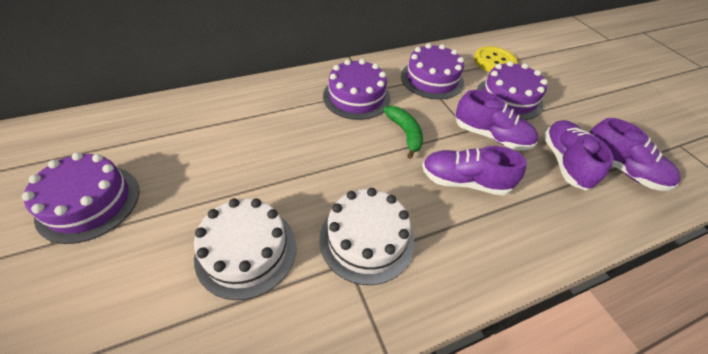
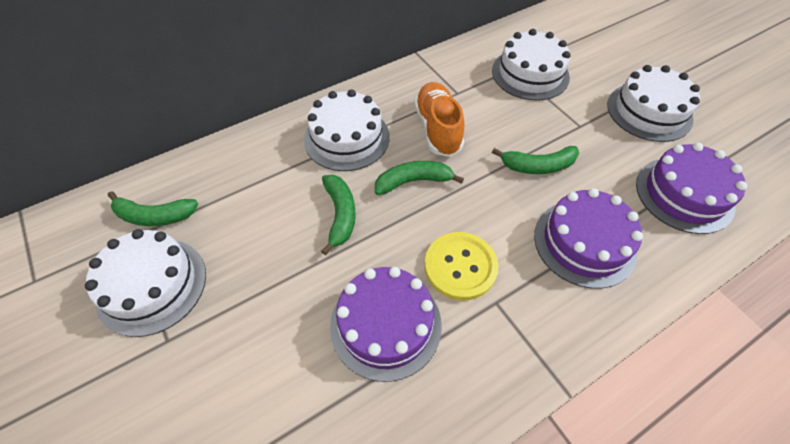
green banana: 1 -> 4
orange shoe: 0 -> 1
purple cake: 4 -> 3
purple shoe: 4 -> 0
white cake: 2 -> 4

